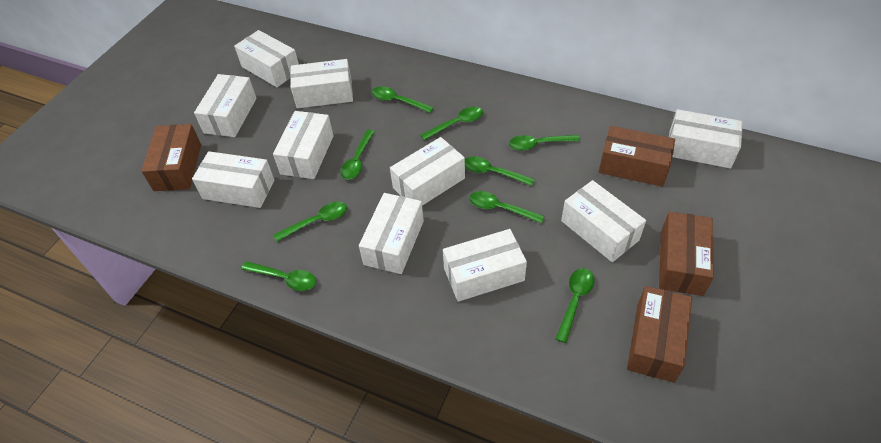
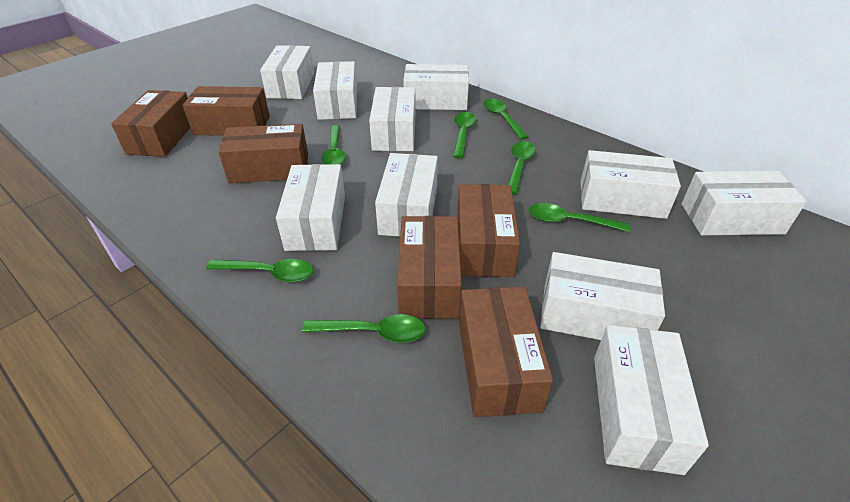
brown box: 4 -> 6
green spoon: 9 -> 7

